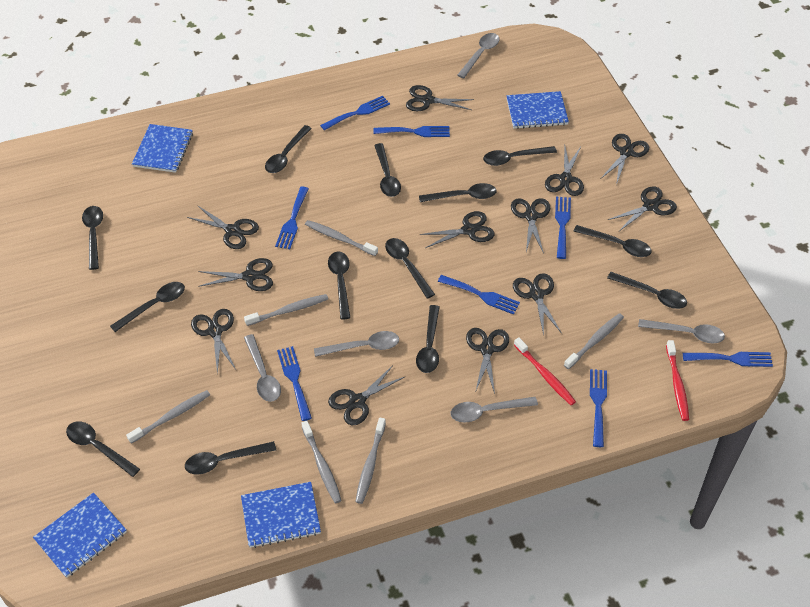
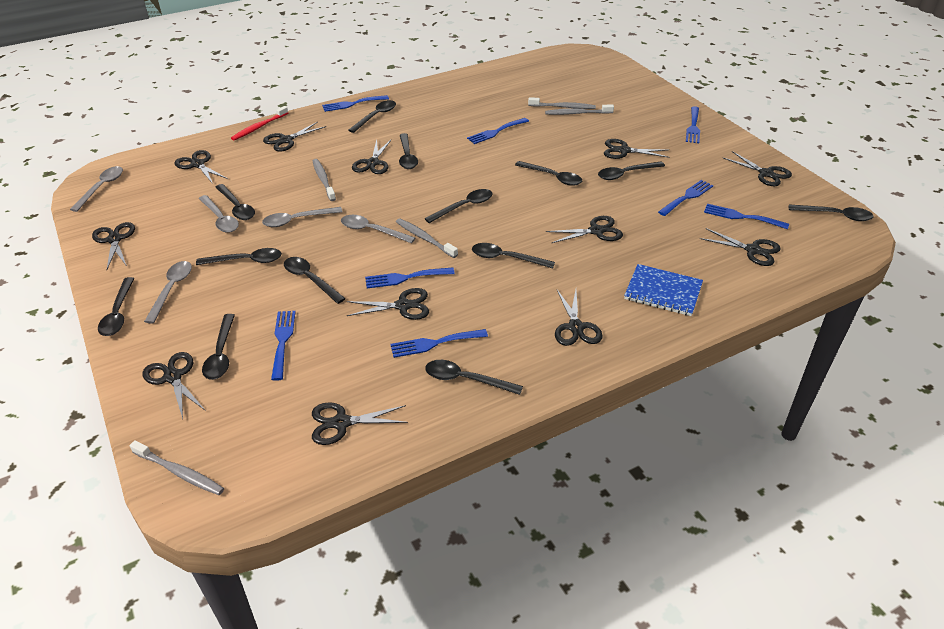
blue notebook: 4 -> 1
grey toothbrush: 6 -> 5
red toothbrush: 2 -> 1

